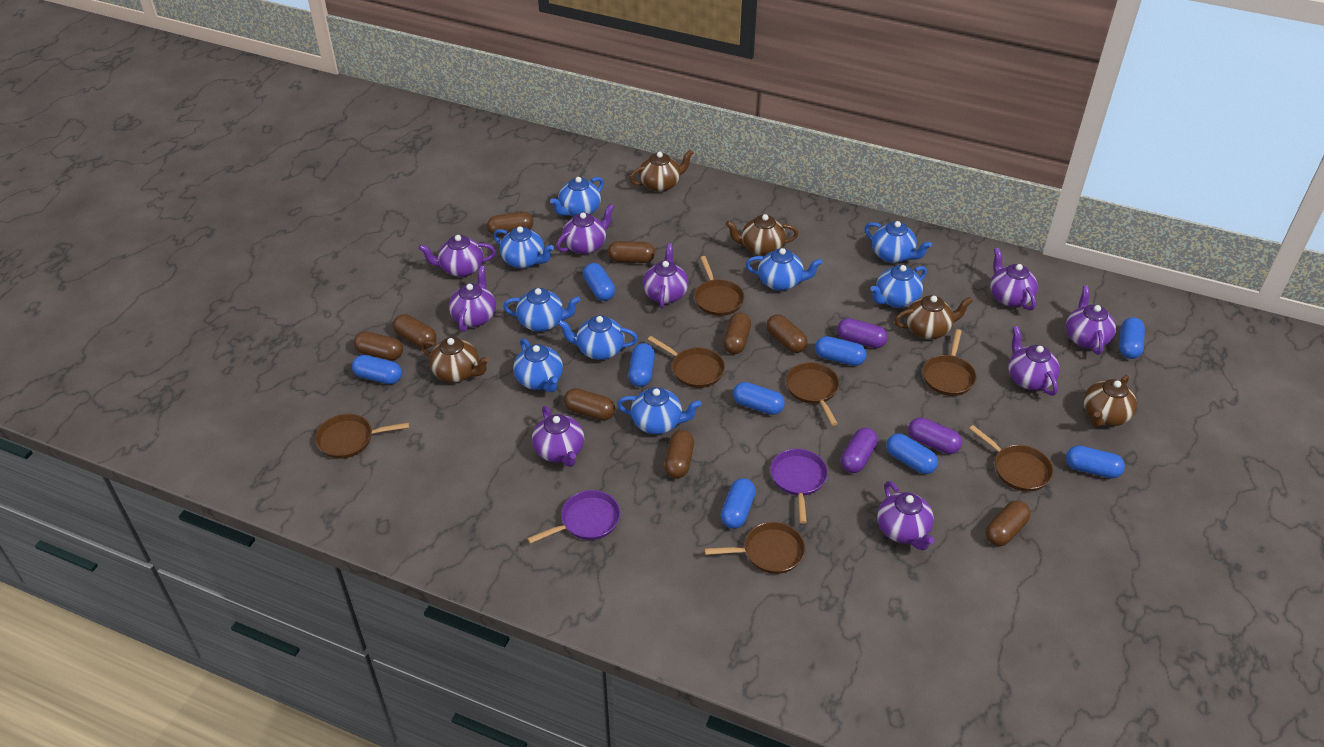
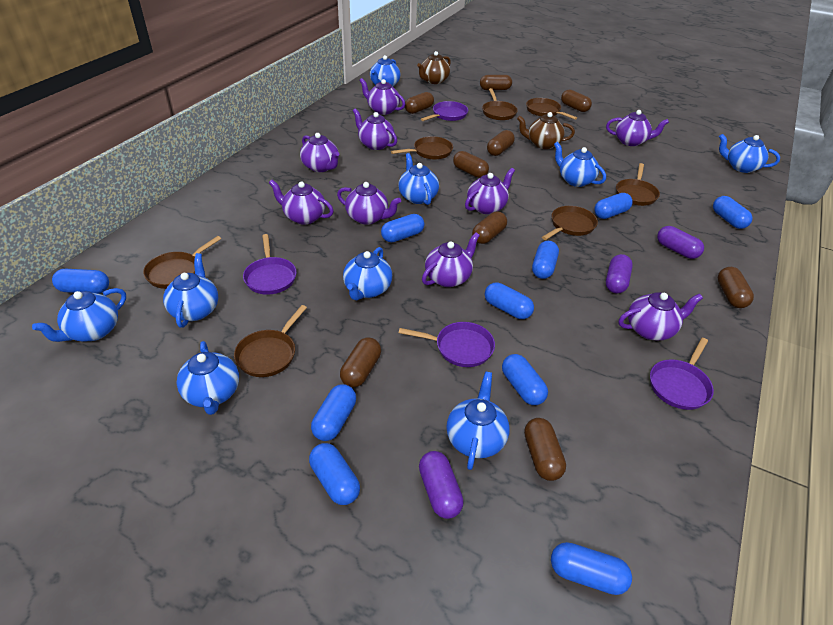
blue capsule: 9 -> 10
brown teapot: 5 -> 2
purple pan: 2 -> 4

